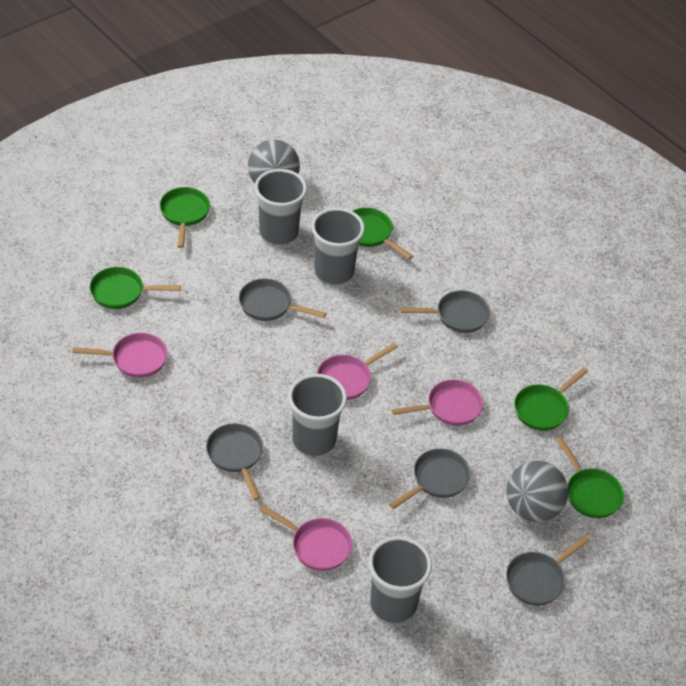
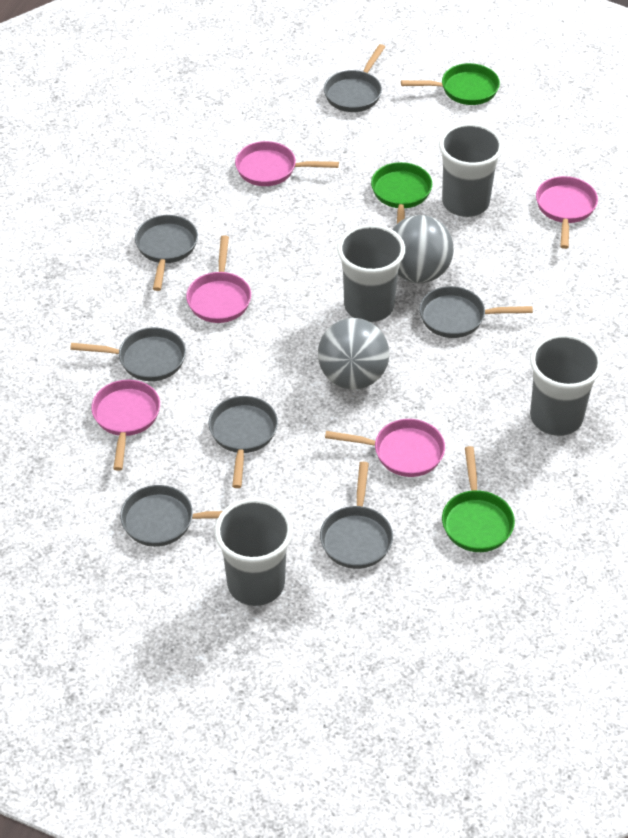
green pan: 5 -> 3
grey pan: 5 -> 7
pink pan: 4 -> 5

